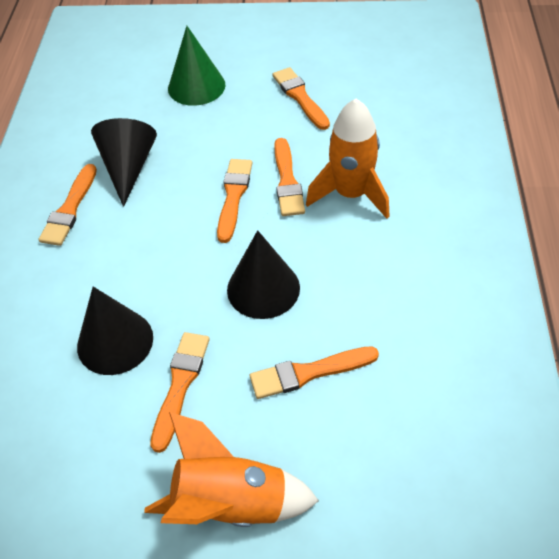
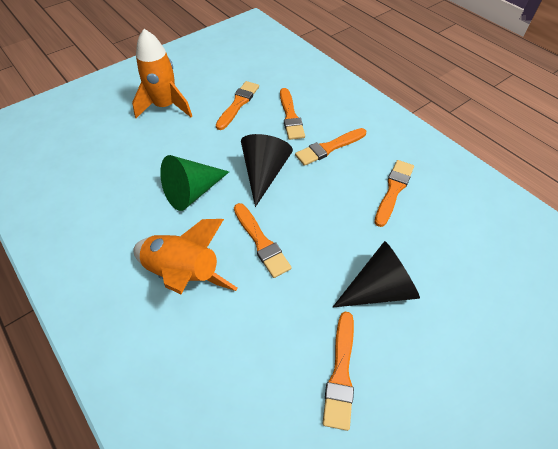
black cone: 3 -> 2

